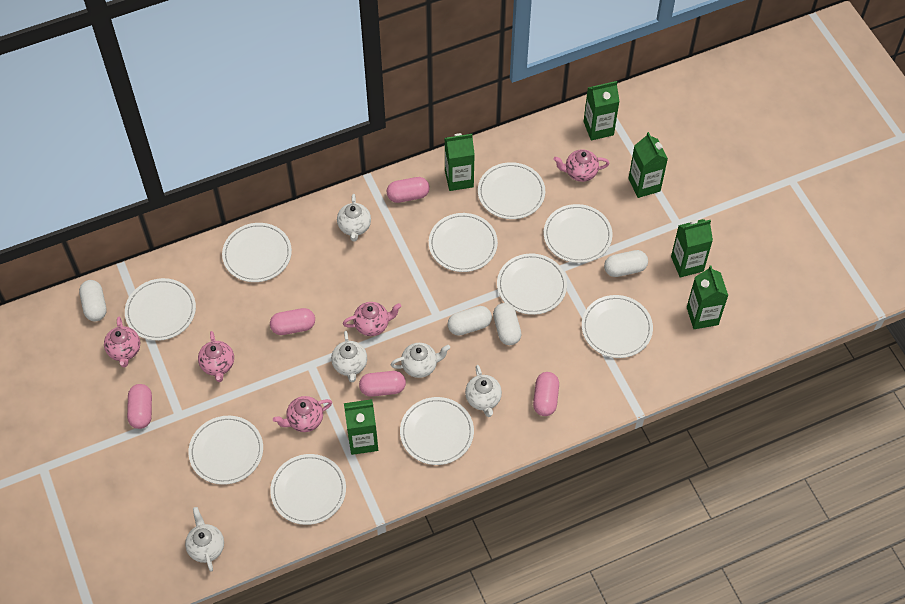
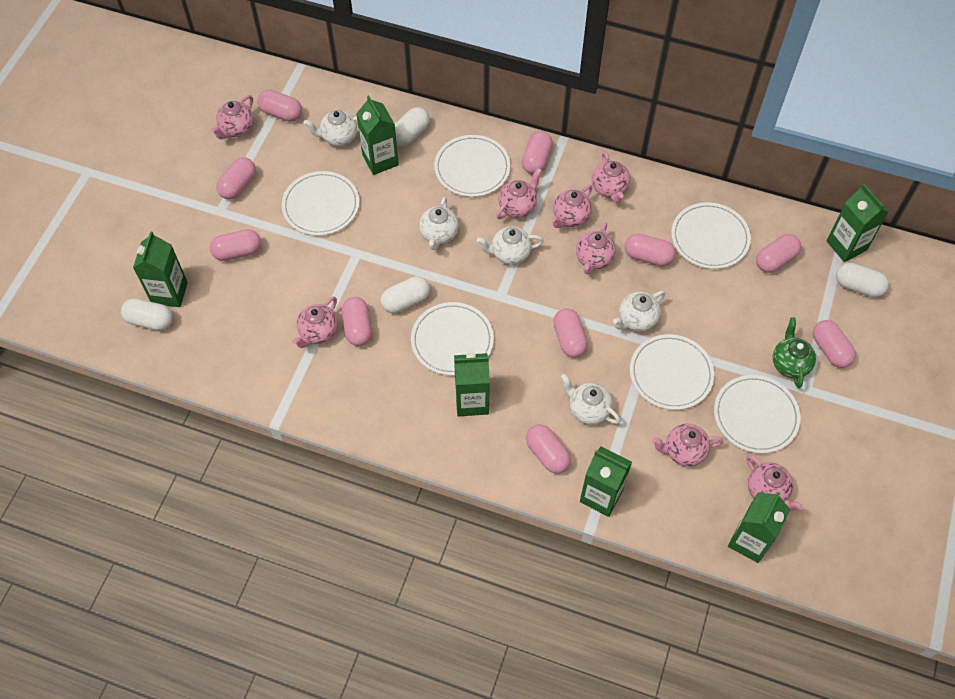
green teapot: 0 -> 1
pink capsule: 5 -> 10
pink teapot: 5 -> 8
white plate: 10 -> 6

